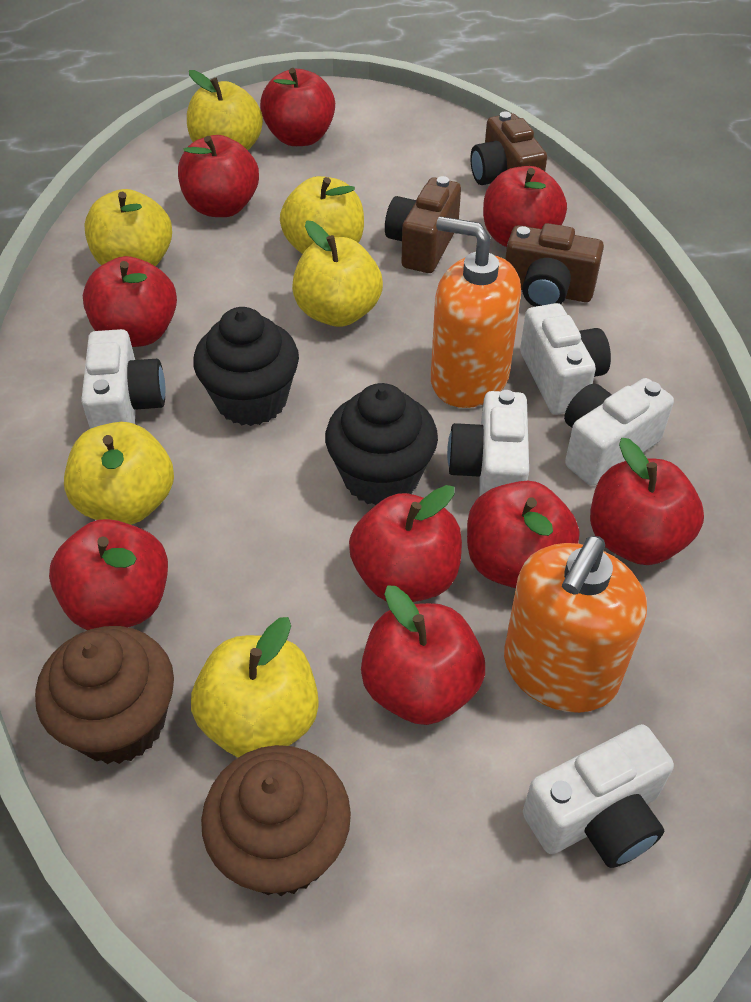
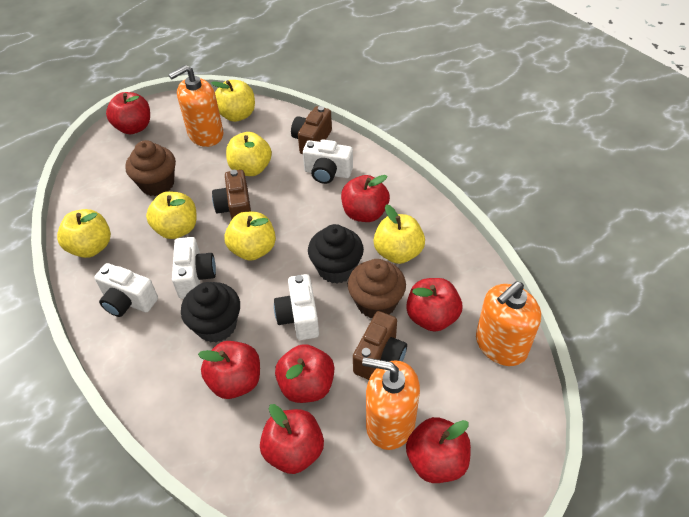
orange soap dispenser: 2 -> 3
red apple: 9 -> 7
white camera: 5 -> 4

